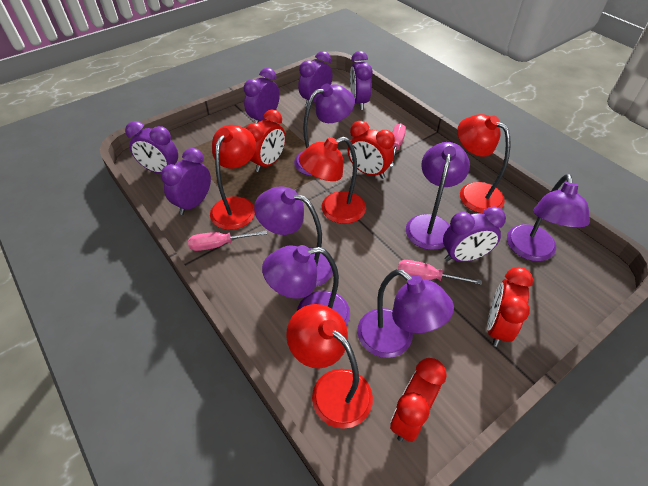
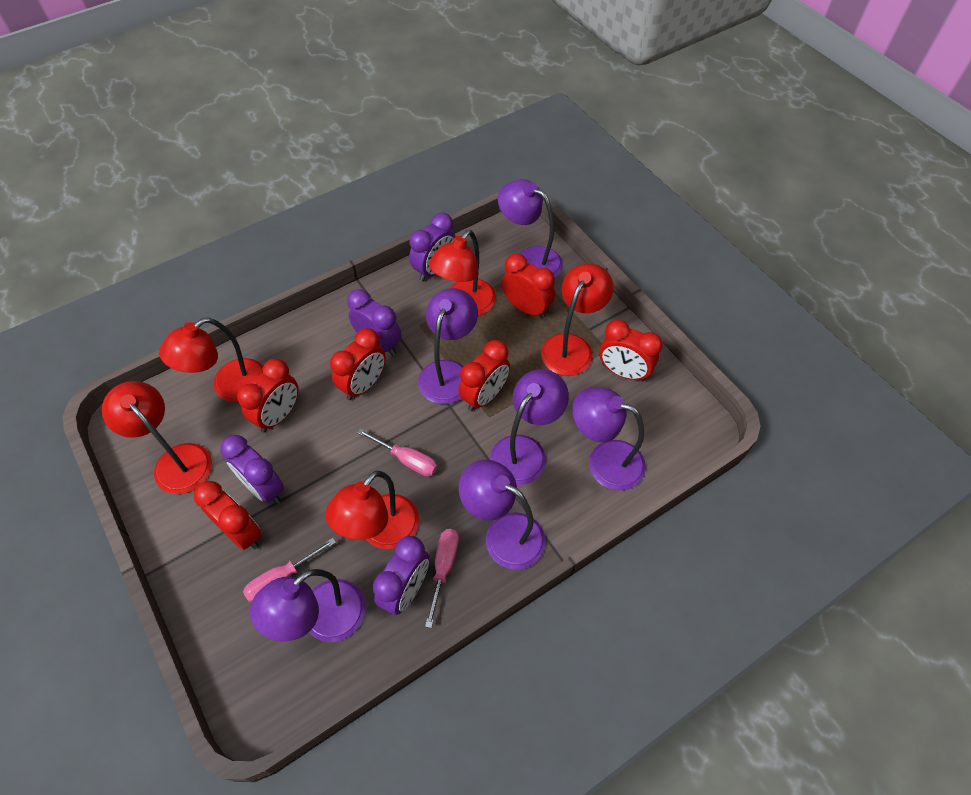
purple clock: 6 -> 4
red clock: 4 -> 6
red lamp: 4 -> 5

